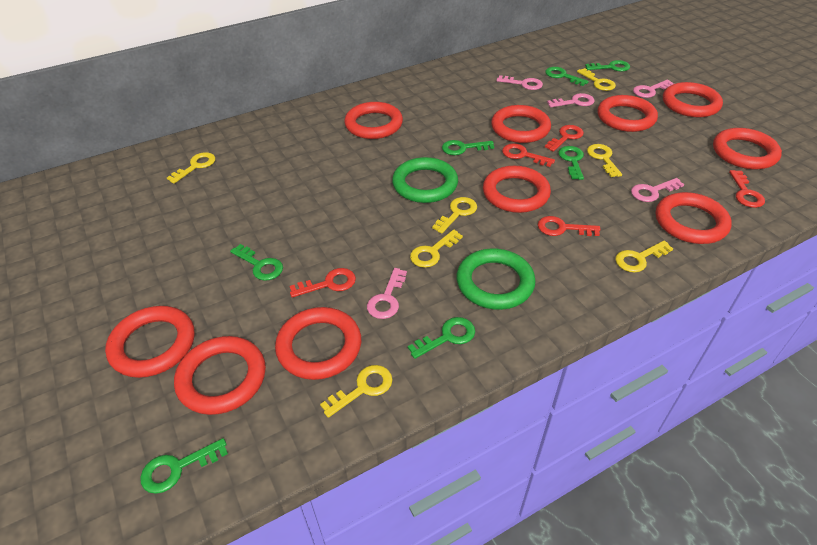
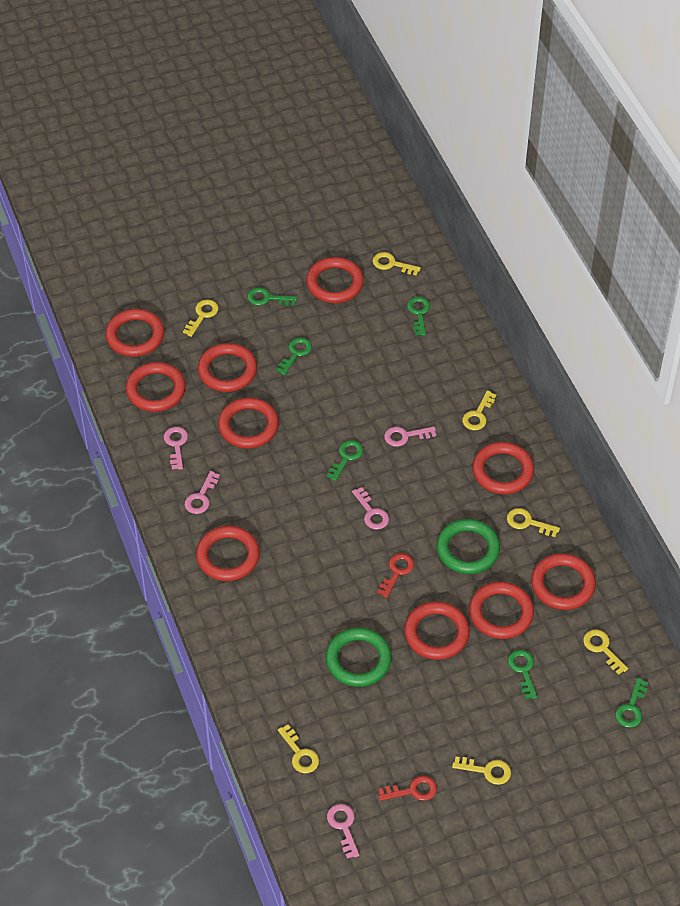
green key: 7 -> 6
red key: 5 -> 2

